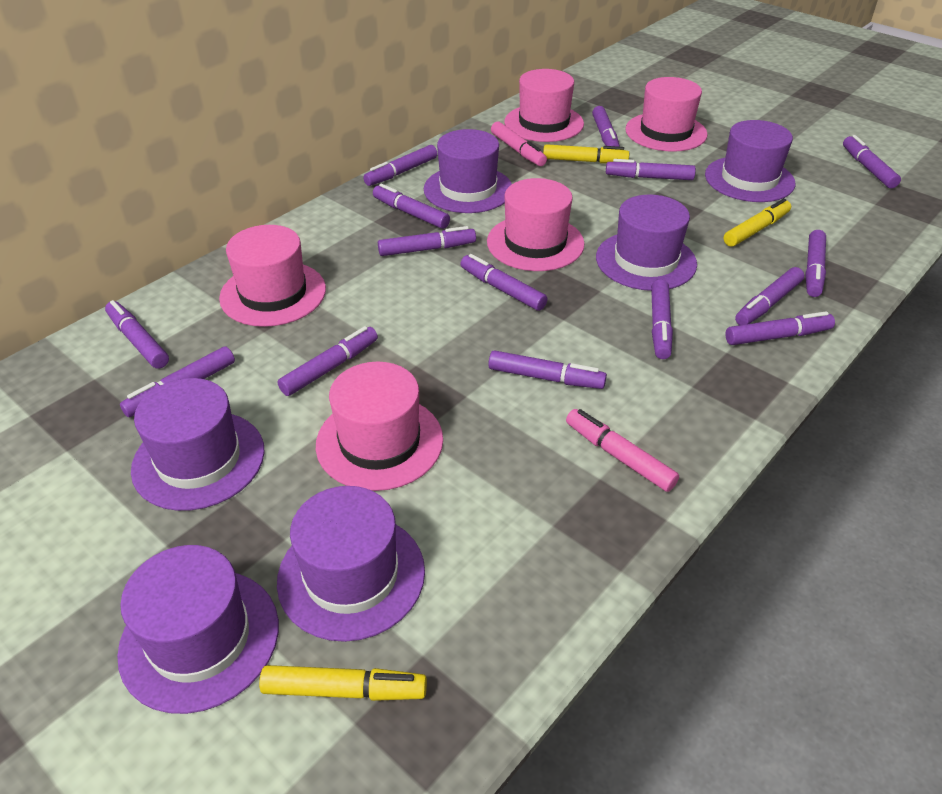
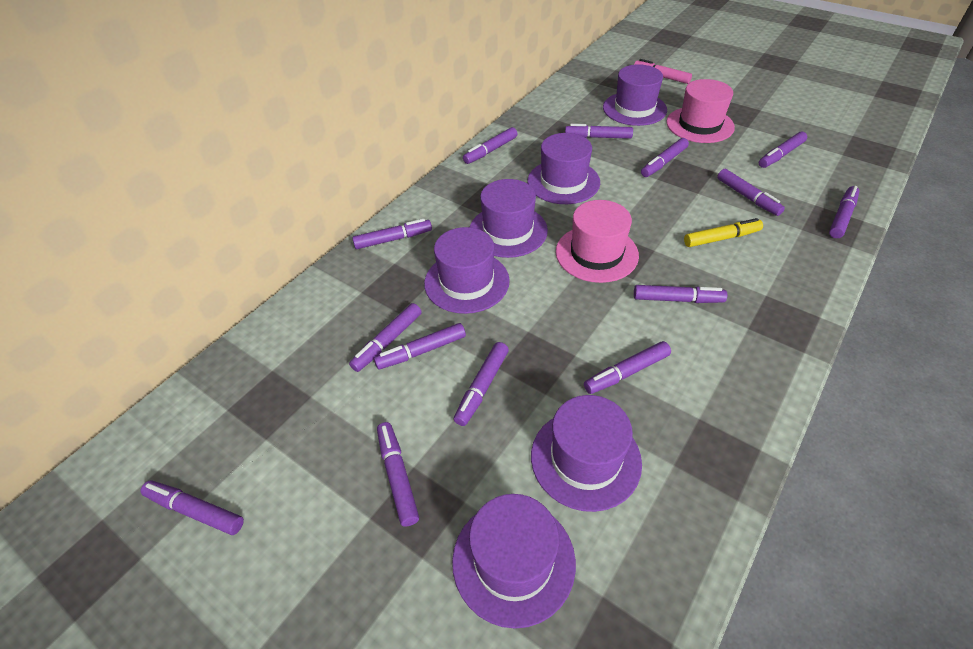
pink hat: 5 -> 2
pink marker: 2 -> 1
purple marker: 15 -> 14
yellow marker: 3 -> 1

